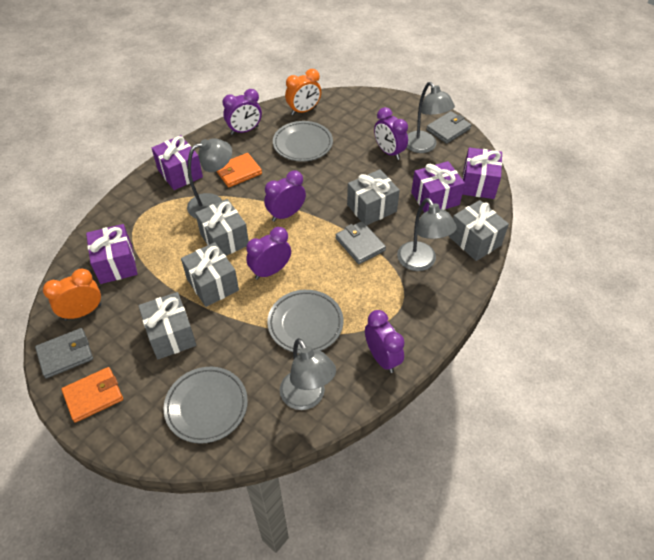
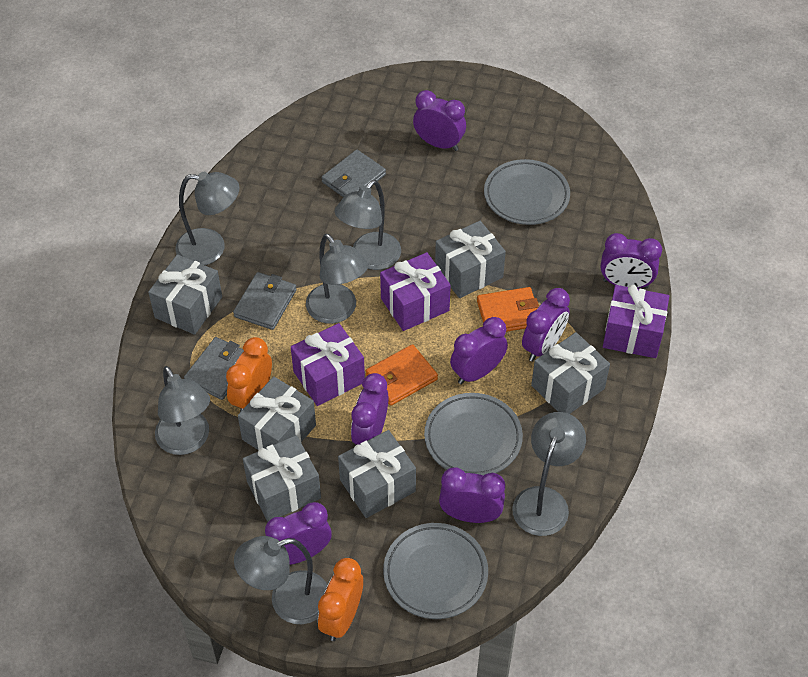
grey gift: 5 -> 6
grey lamp: 4 -> 6
purple clock: 5 -> 7
purple gift: 4 -> 3

